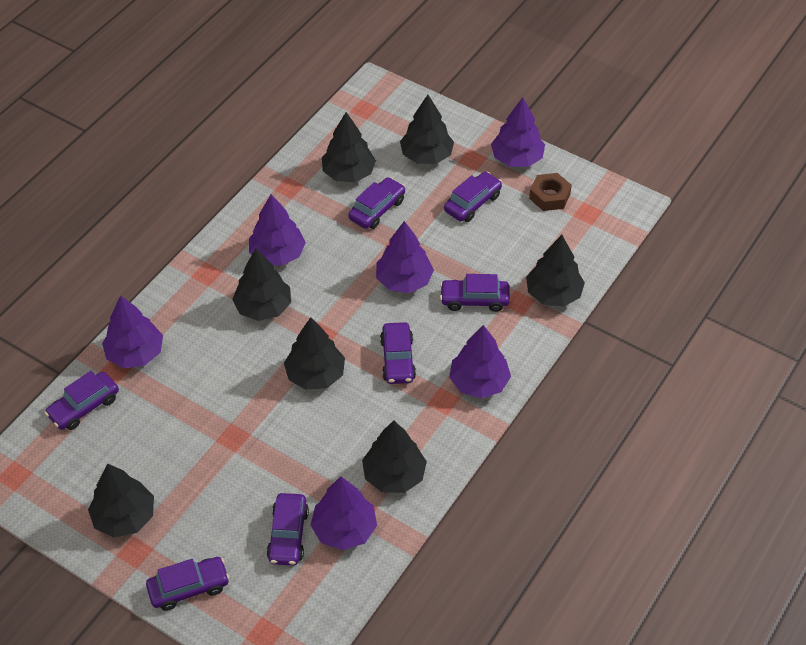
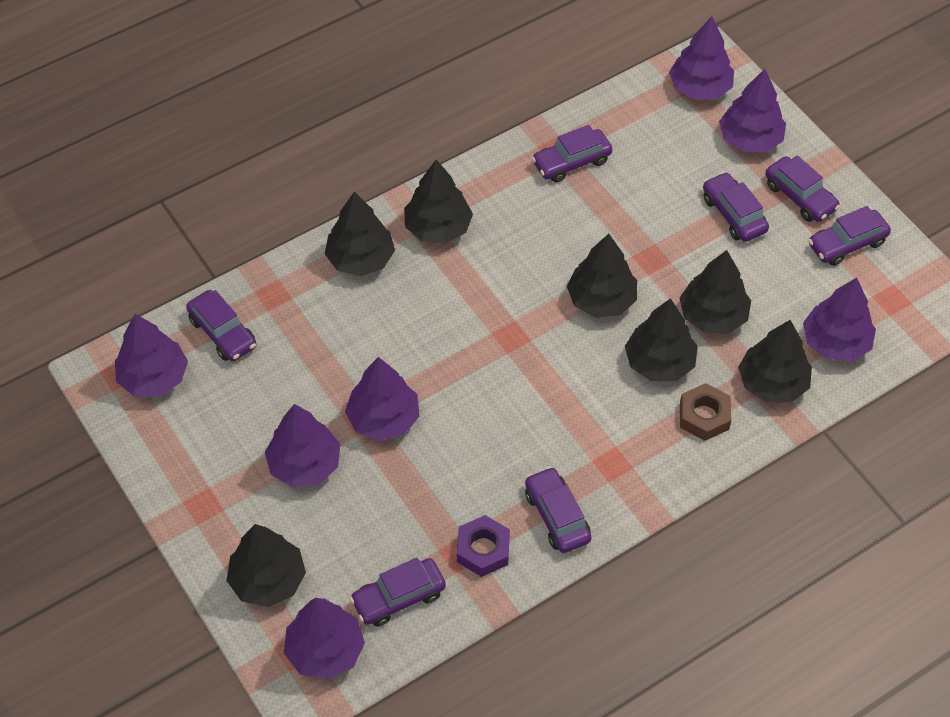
purple nut: 0 -> 1
purple tree: 6 -> 7

